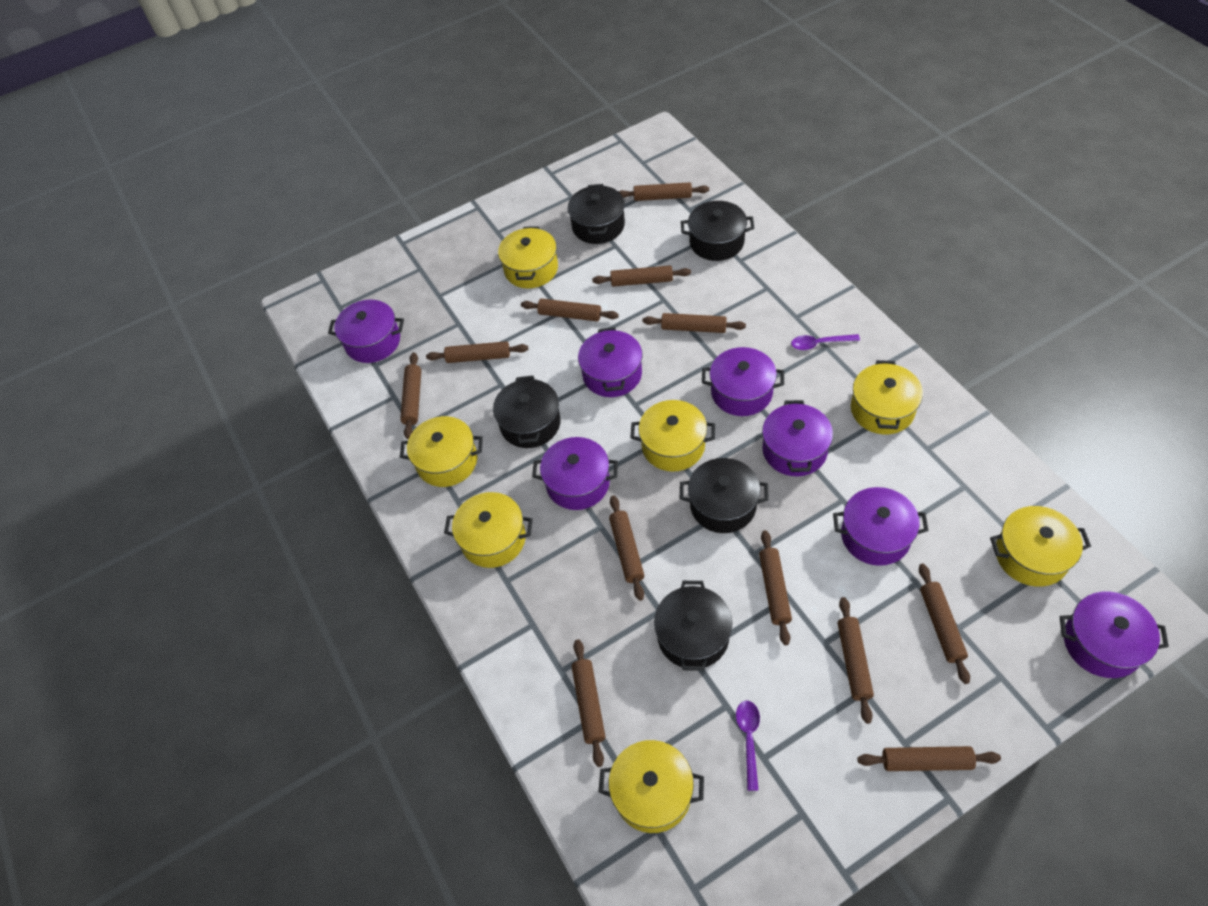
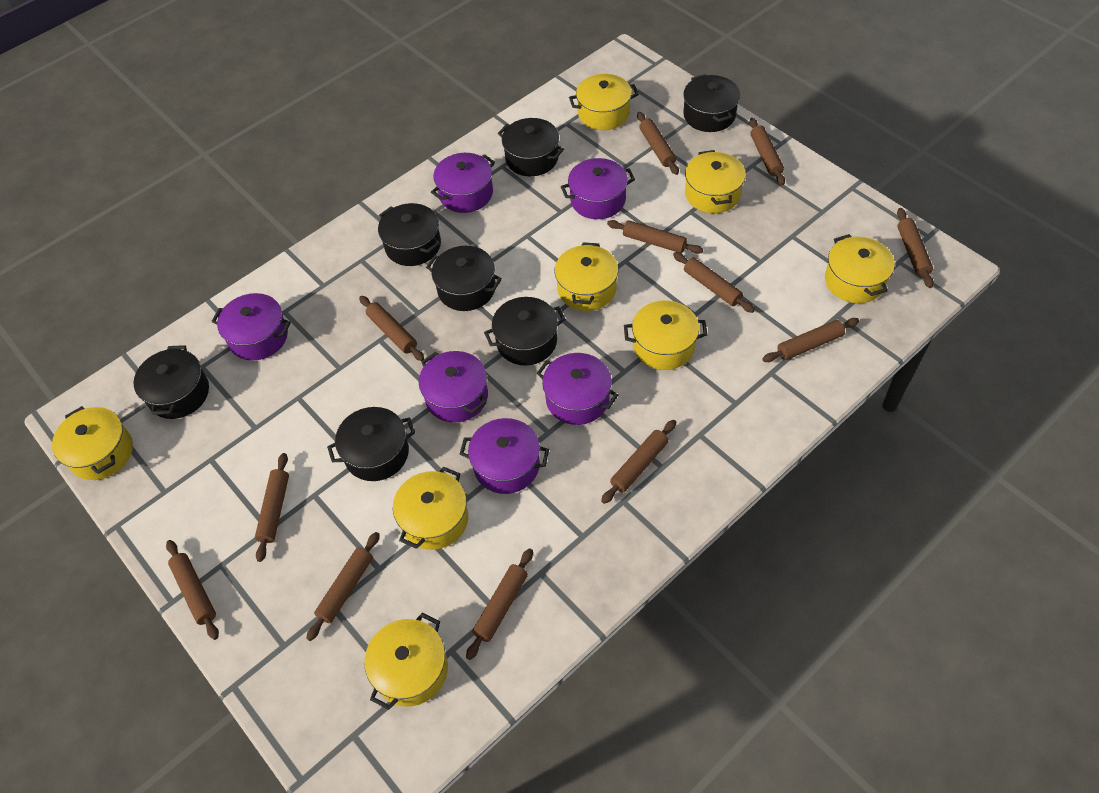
black pot: 5 -> 7
purple pot: 7 -> 6
purple spoon: 2 -> 0
yellow pot: 7 -> 8

